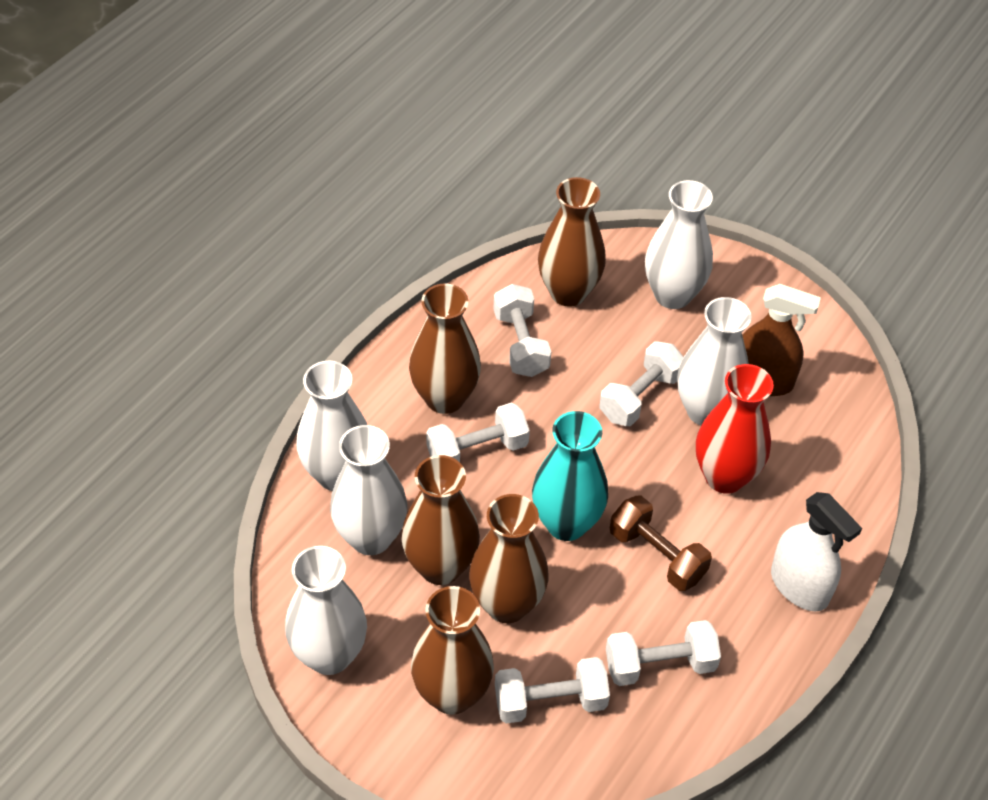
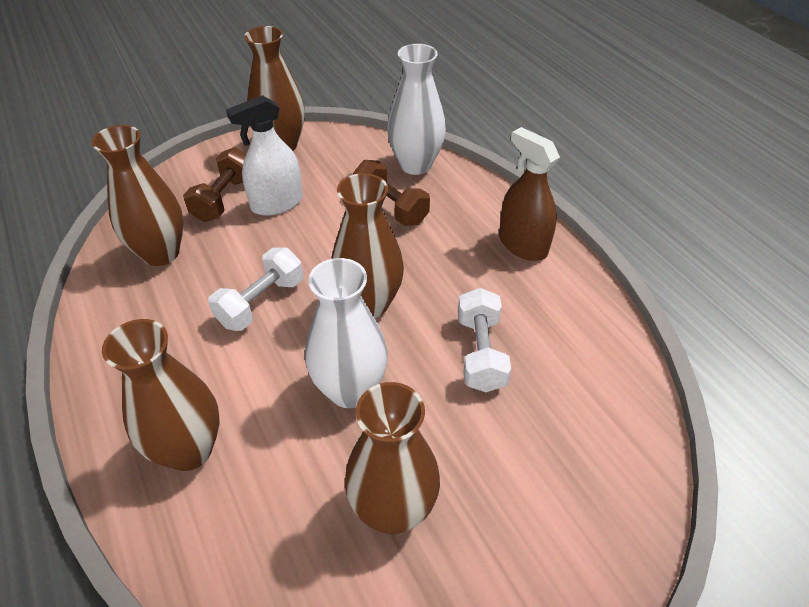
brown dumbbell: 1 -> 2
red vase: 1 -> 0
turquoise vase: 1 -> 0
white dumbbell: 5 -> 2
white vase: 5 -> 2

